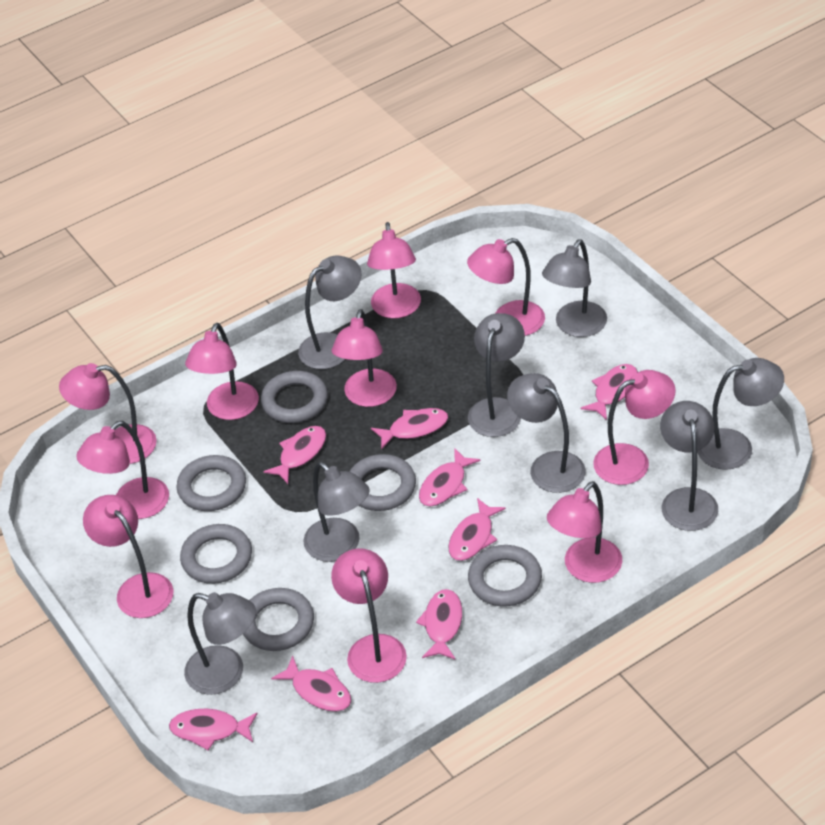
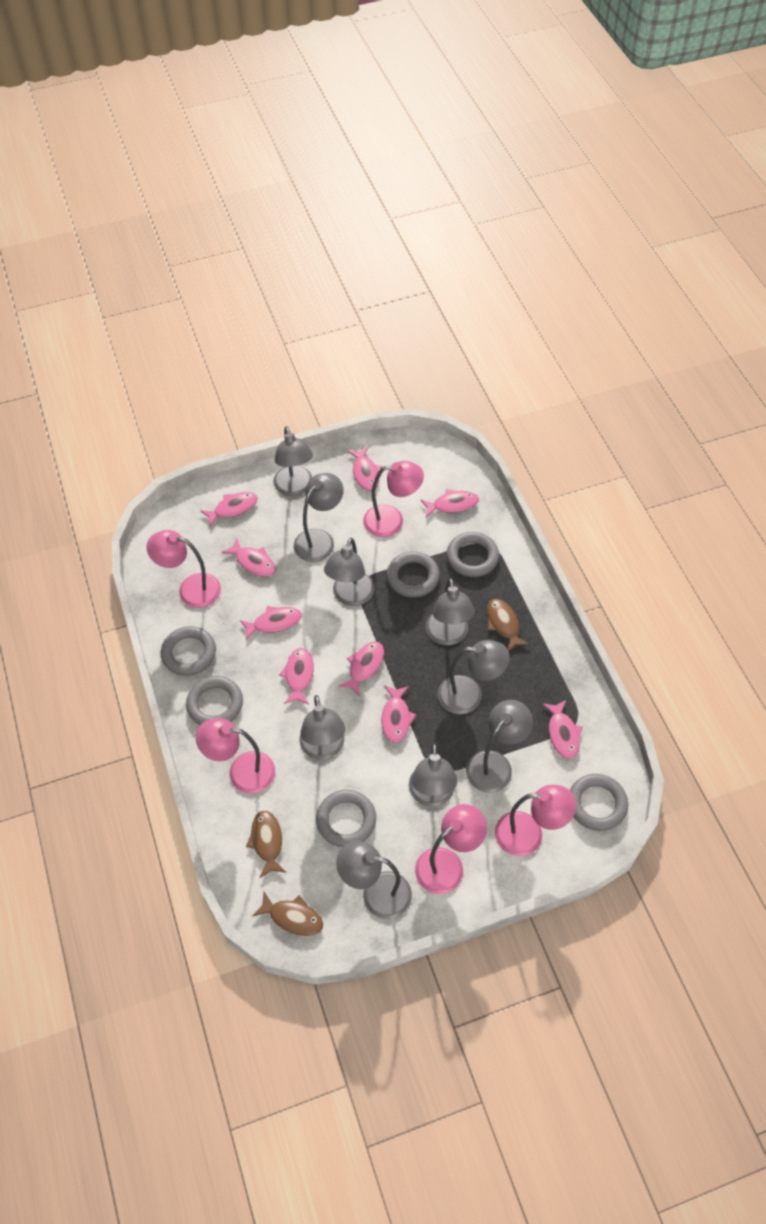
brown fish: 0 -> 3
grey lamp: 8 -> 9
pink fish: 8 -> 9
pink lamp: 10 -> 5

